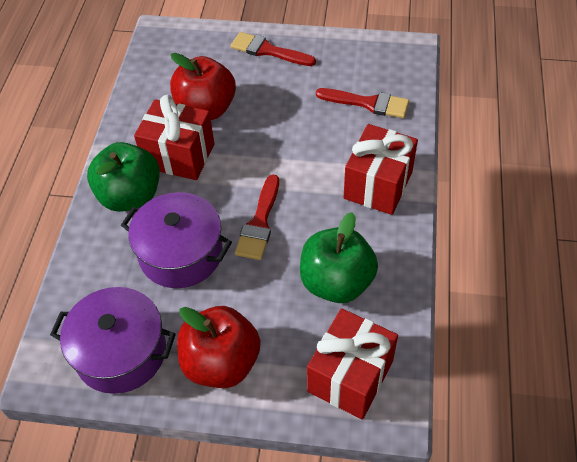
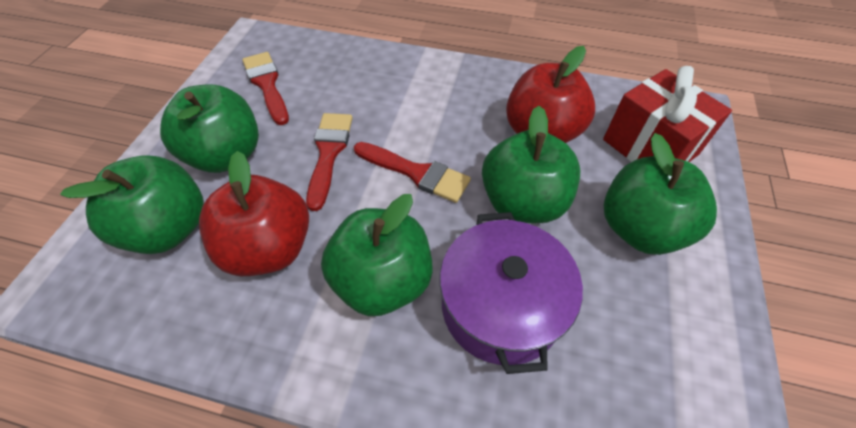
green apple: 2 -> 5
purple pot: 2 -> 1
red gift: 3 -> 1

